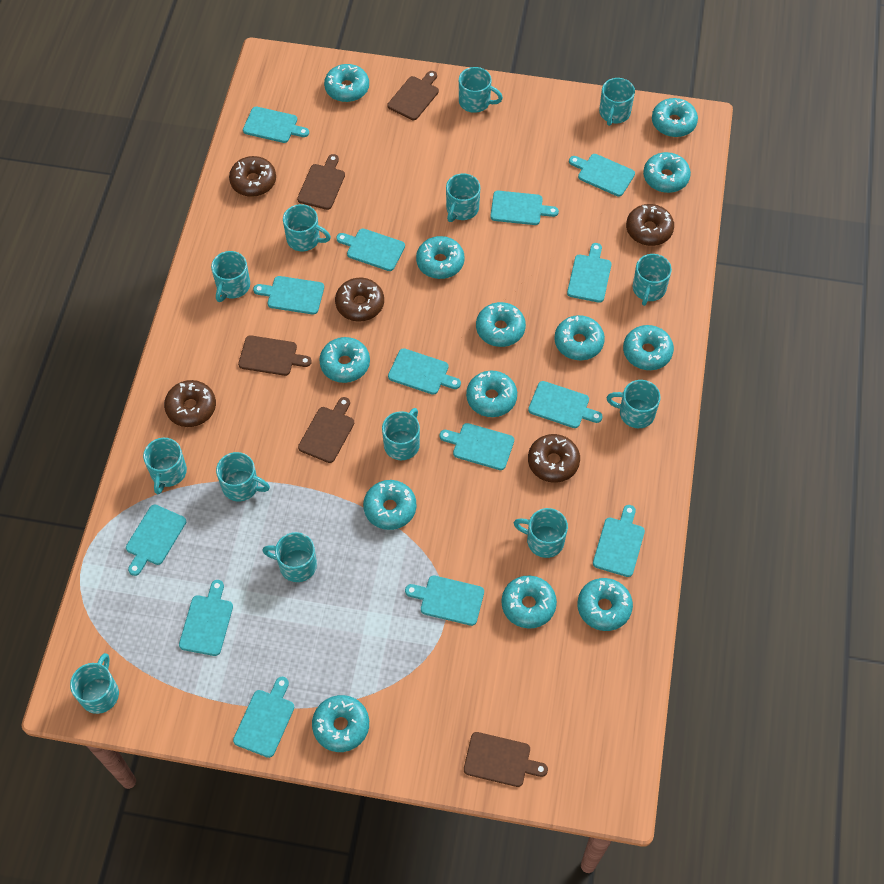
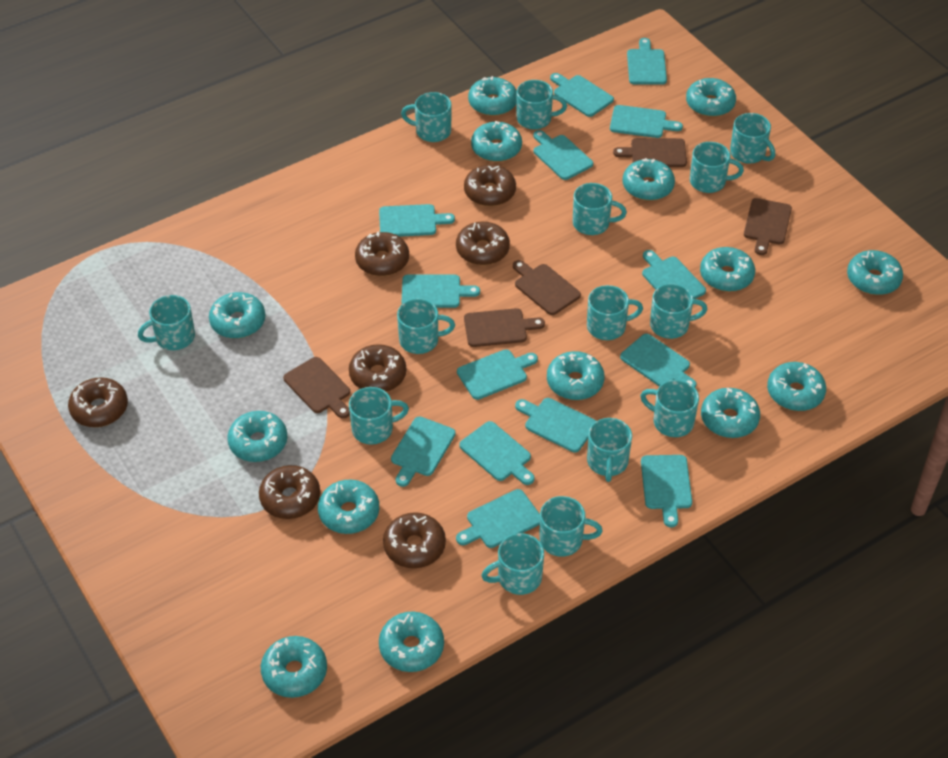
brown donut: 5 -> 7
turquoise donut: 13 -> 14
turquoise mug: 13 -> 14

